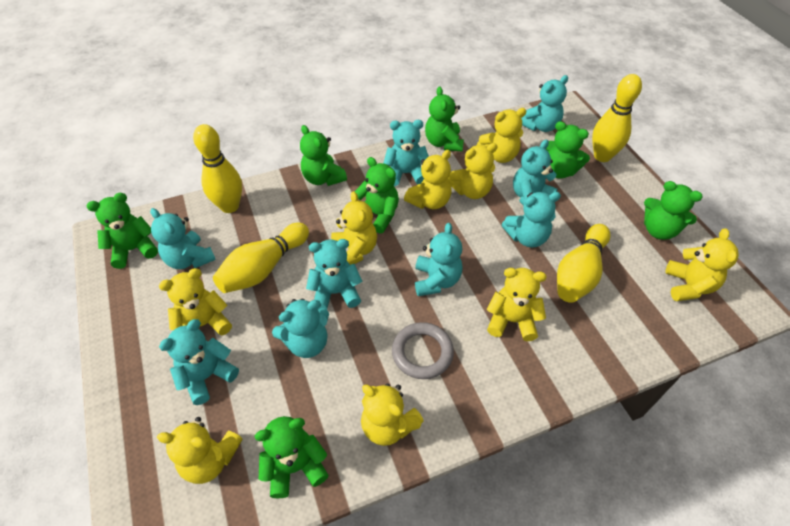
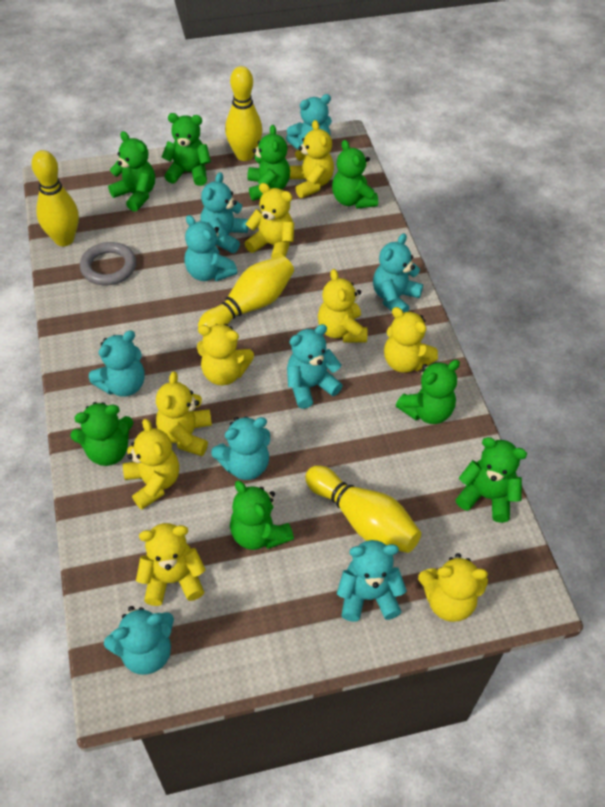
green teddy bear: 7 -> 8

